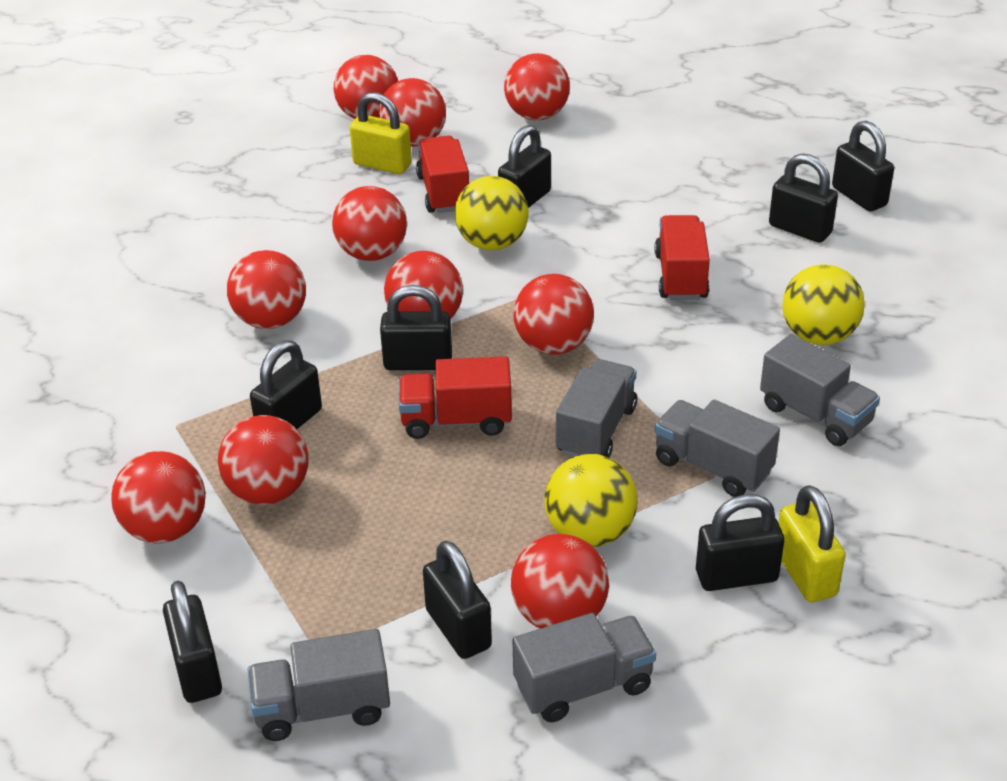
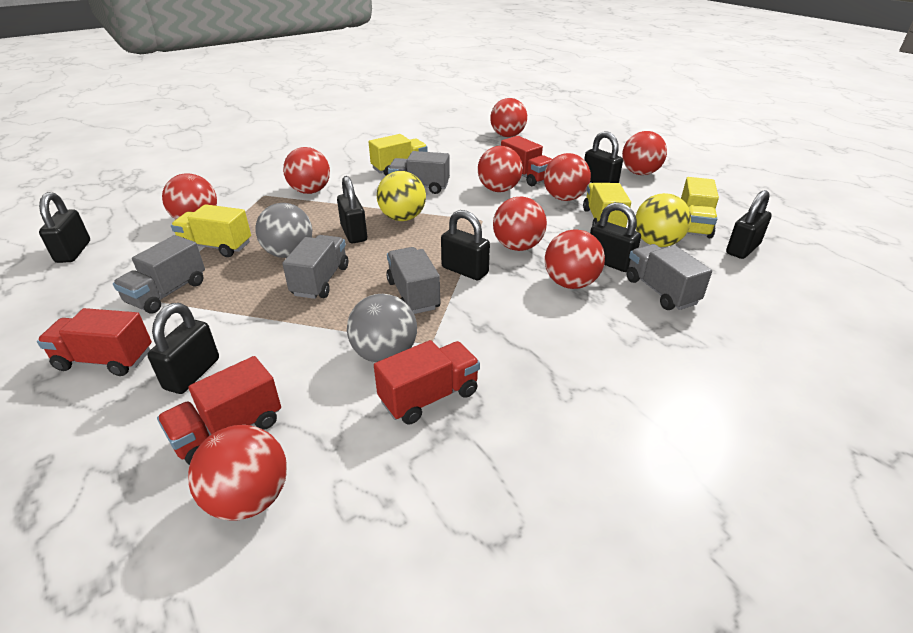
black padlock: 8 -> 7
grey ball: 0 -> 2
red ball: 10 -> 9
red truck: 3 -> 4
yellow ball: 3 -> 2
yellow padlock: 2 -> 0
yellow truck: 0 -> 4

